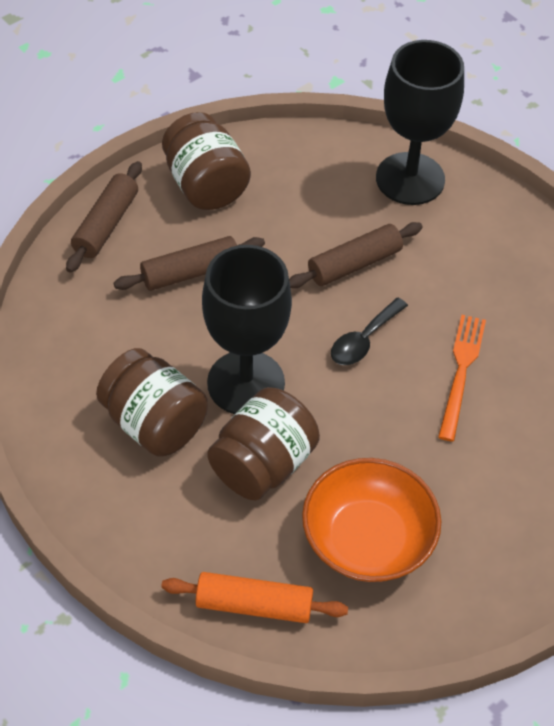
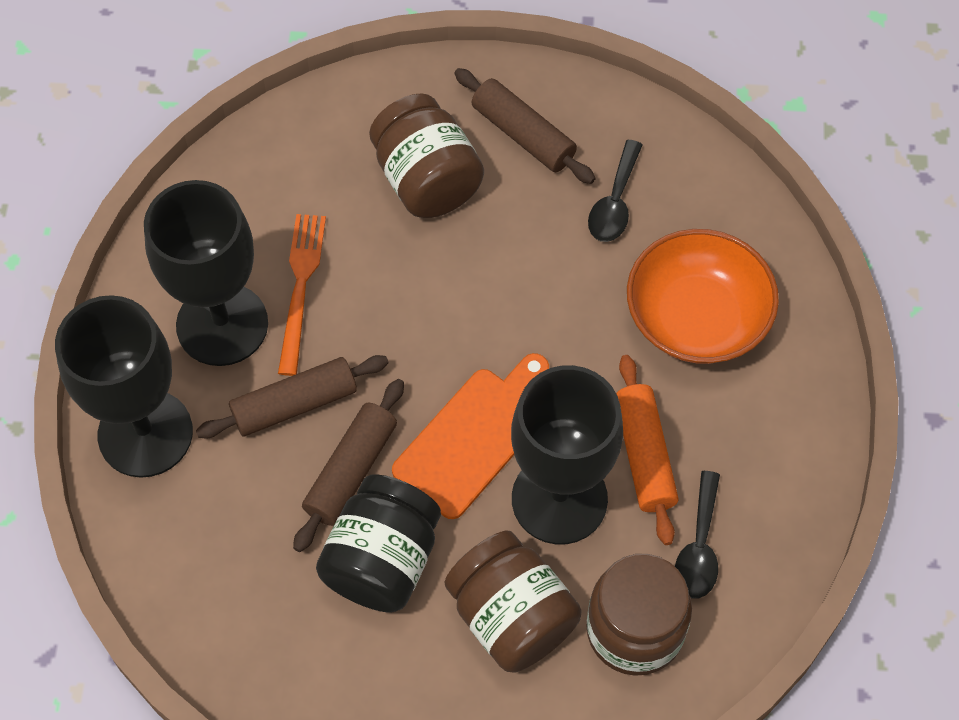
black goblet: 2 -> 3
black jar: 0 -> 1
black spoon: 1 -> 2
orange cutting board: 0 -> 1

